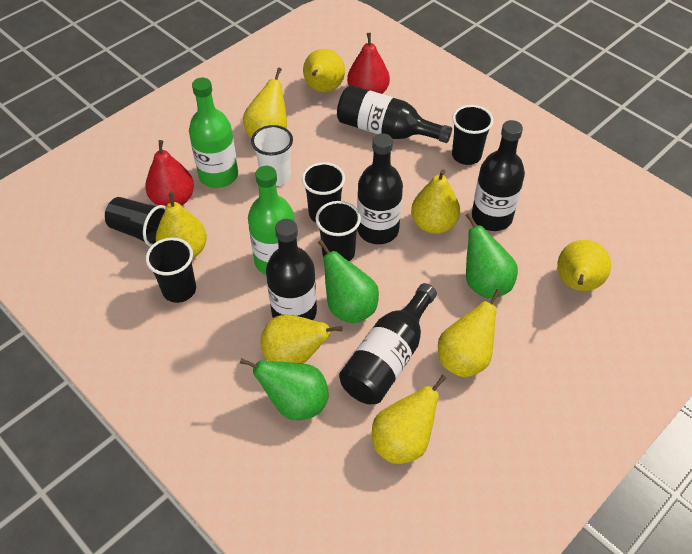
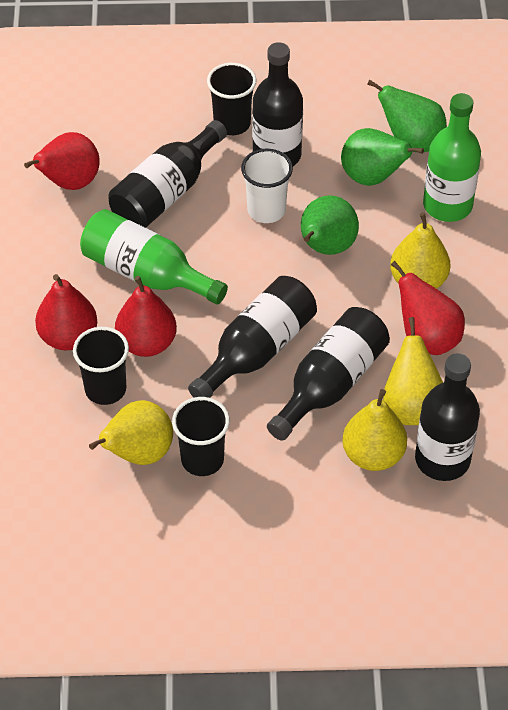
black cup: 5 -> 3
red pear: 2 -> 4
yellow pear: 8 -> 4

